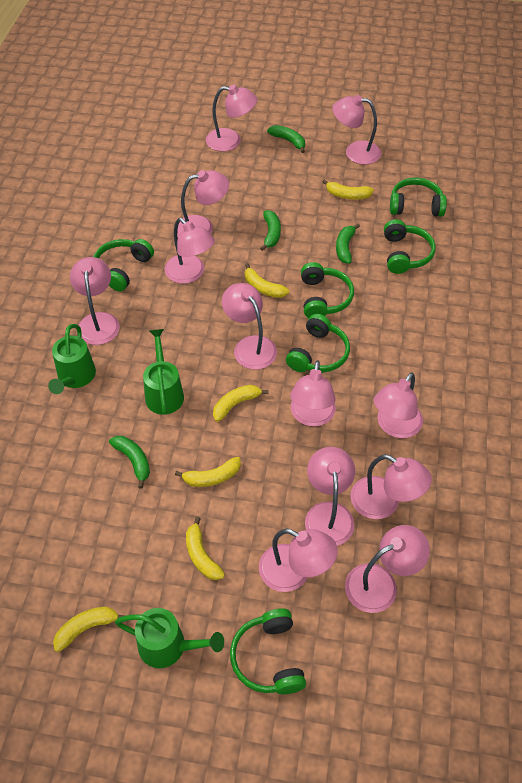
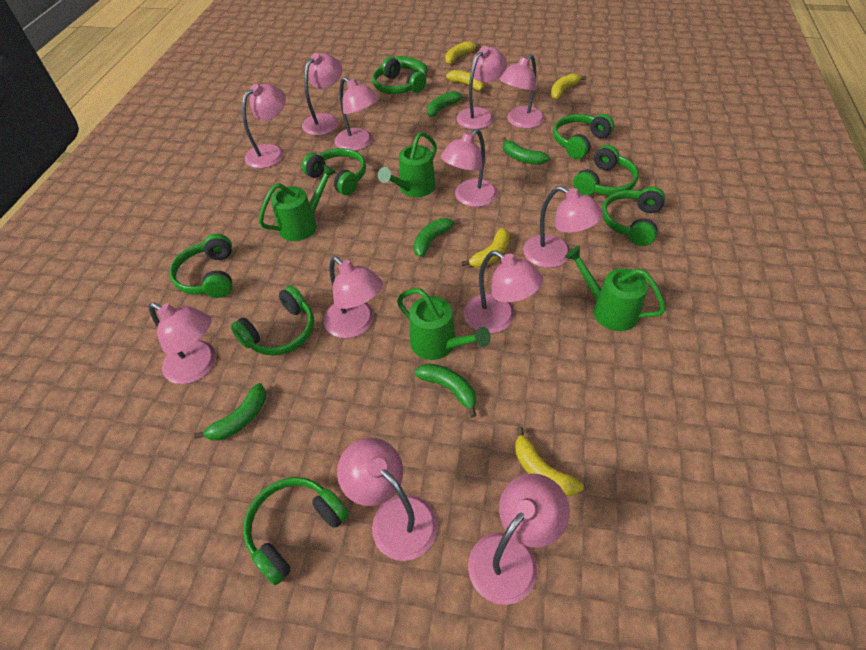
green banana: 4 -> 6
green headphones: 6 -> 8
green watering can: 3 -> 4
yellow banana: 6 -> 5

